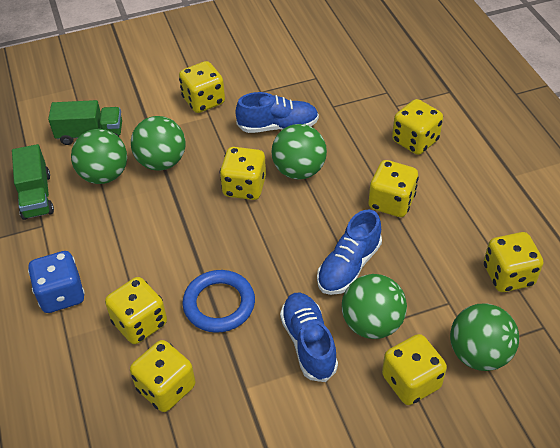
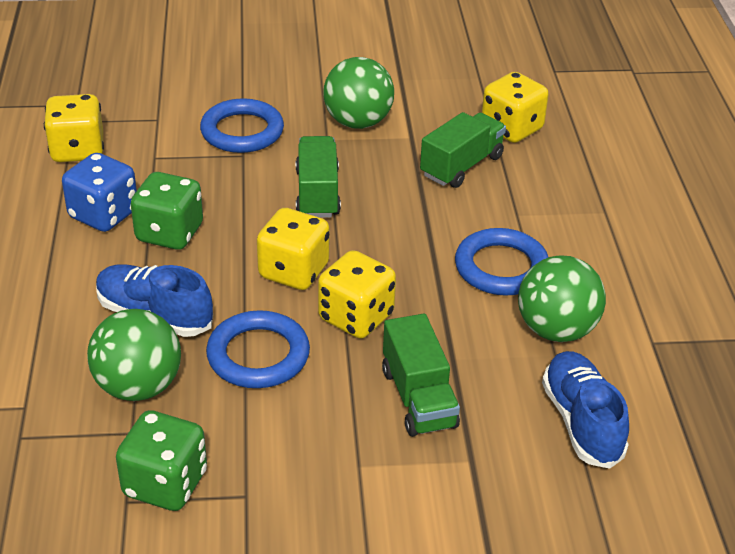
blue ring: 1 -> 3
blue shoe: 3 -> 2
green ball: 5 -> 3
green dice: 0 -> 2
green truck: 2 -> 3
yellow dice: 8 -> 4

